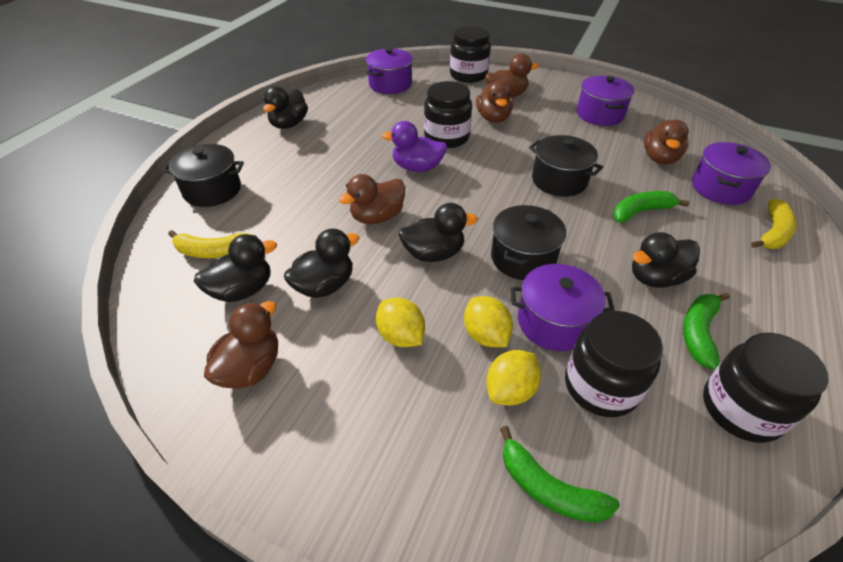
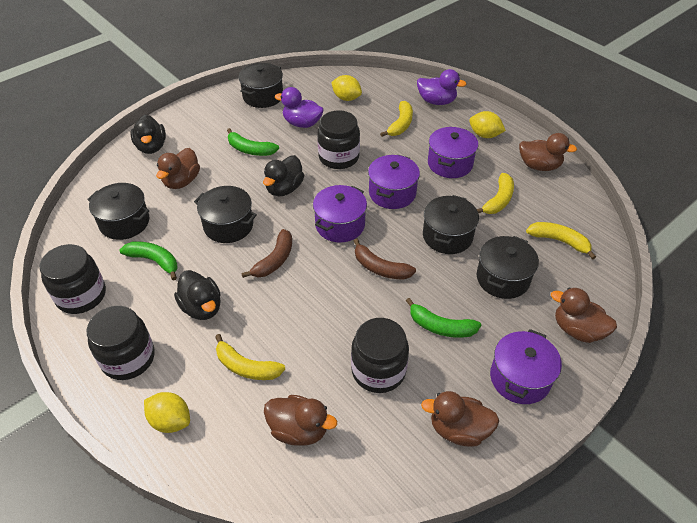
black duck: 5 -> 3
black pot: 3 -> 5
brown banana: 0 -> 2
purple duck: 1 -> 2
yellow banana: 2 -> 4

